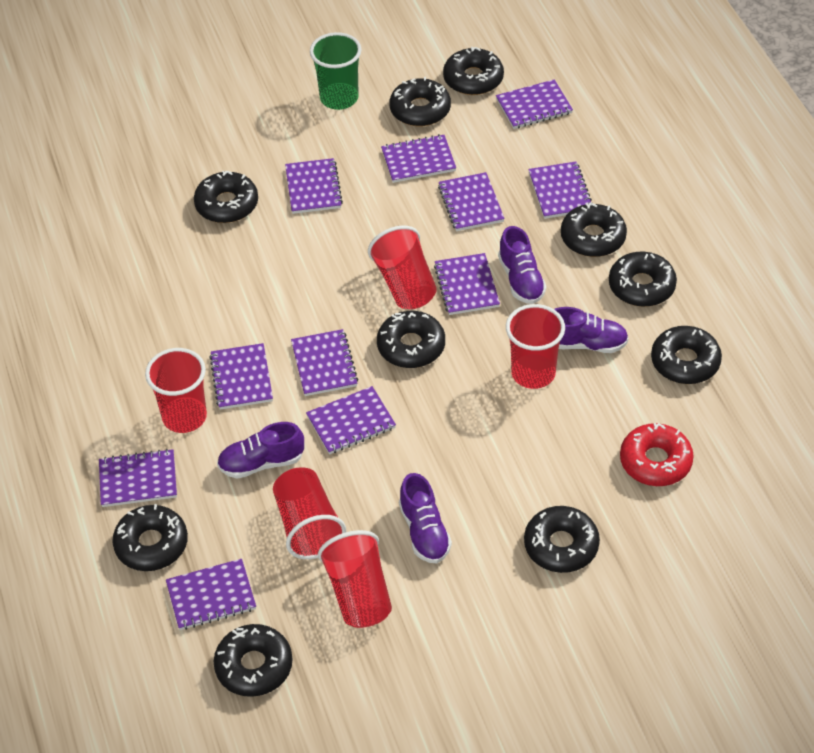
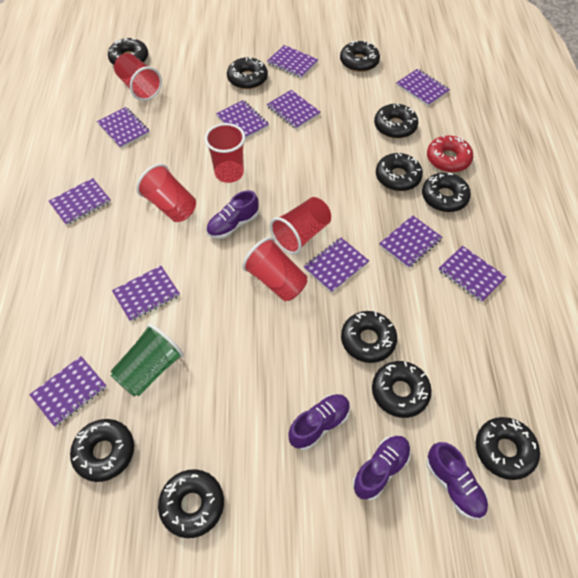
black donut: 10 -> 11

